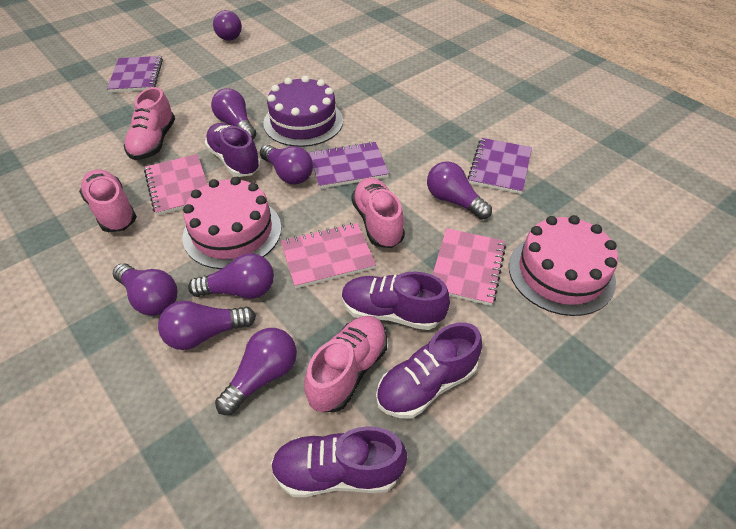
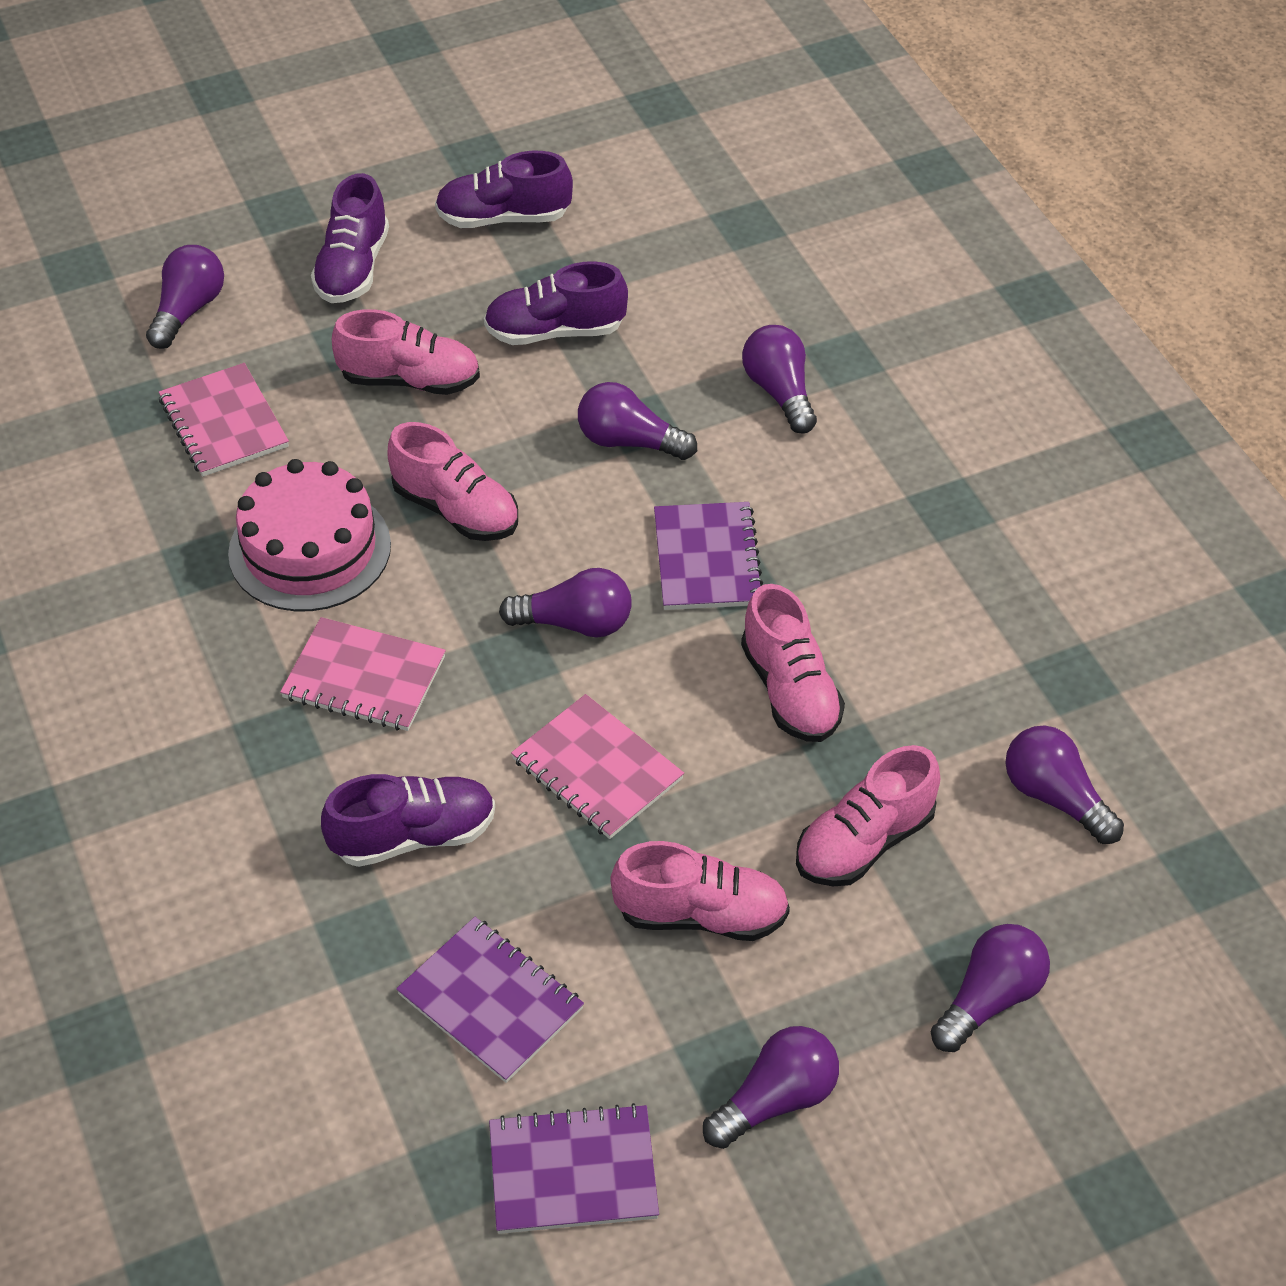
pink cake: 2 -> 1
pink shoe: 4 -> 5
purple cake: 1 -> 0
purple light bulb: 8 -> 7

